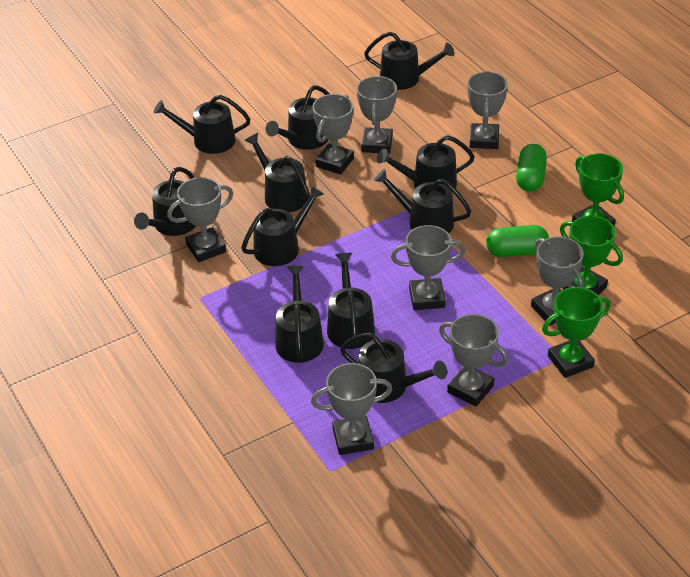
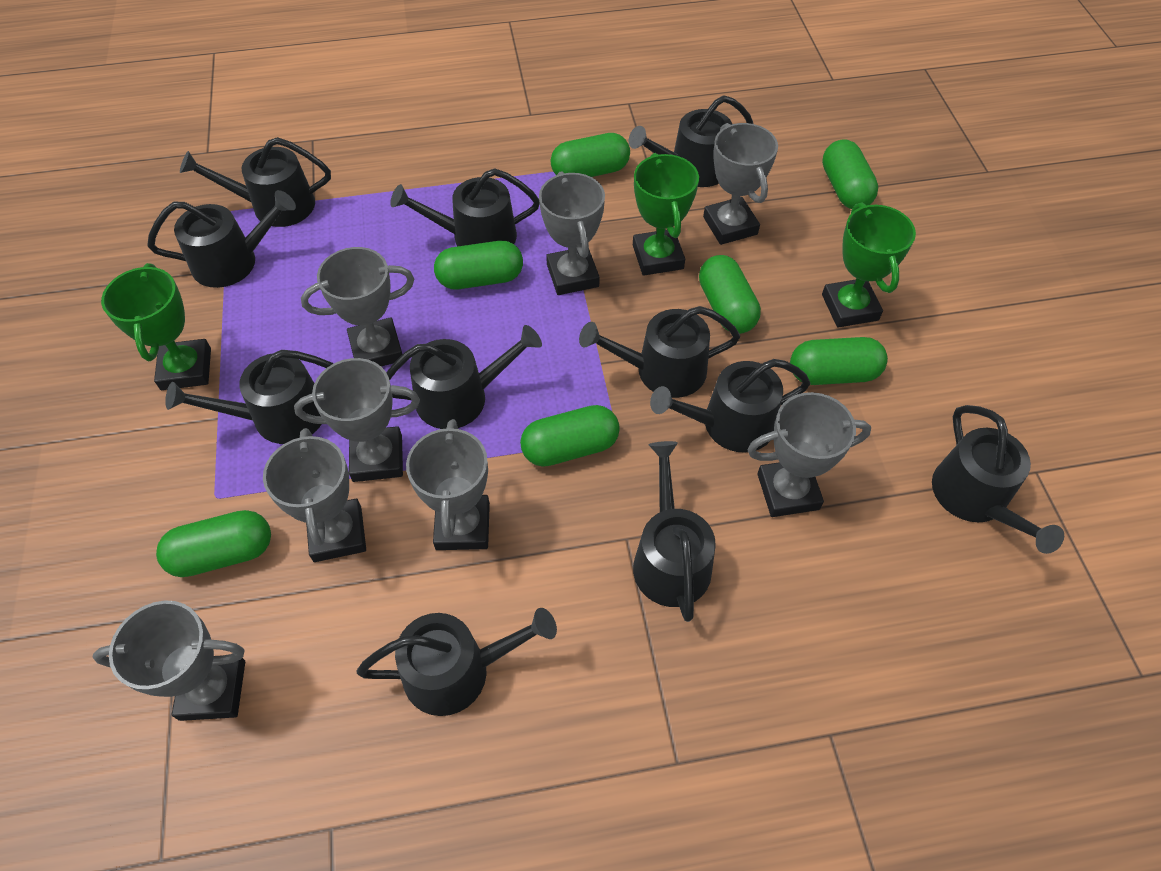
green capsule: 2 -> 7

